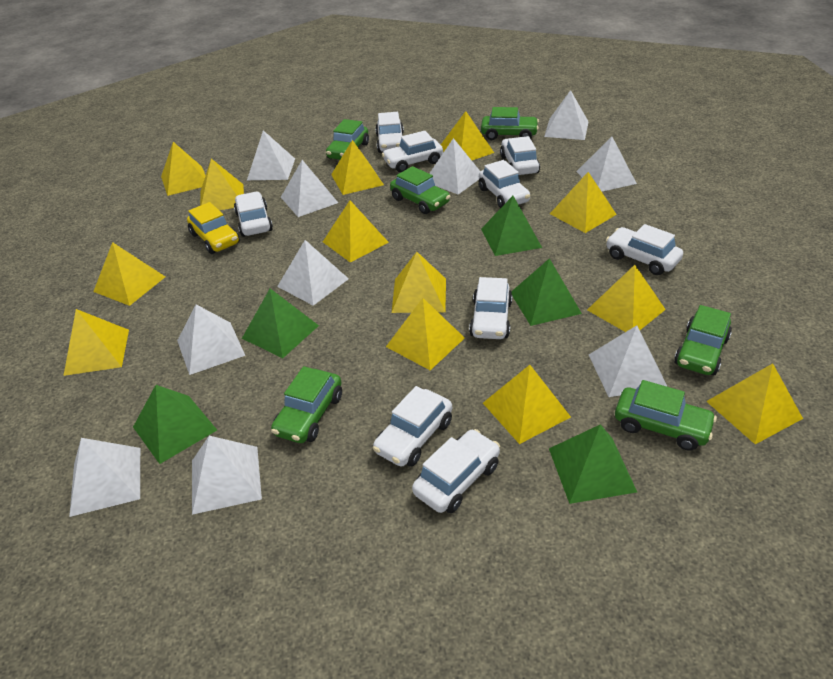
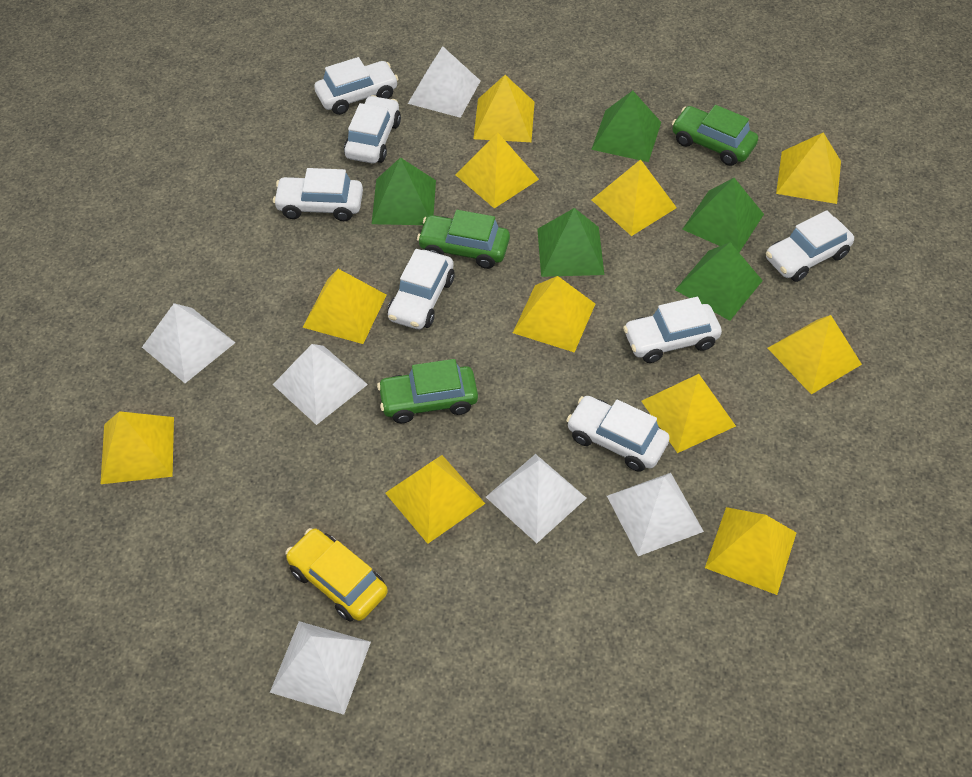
green car: 6 -> 3
white car: 9 -> 7
white pyramid: 10 -> 6
yellow pyramid: 13 -> 11

